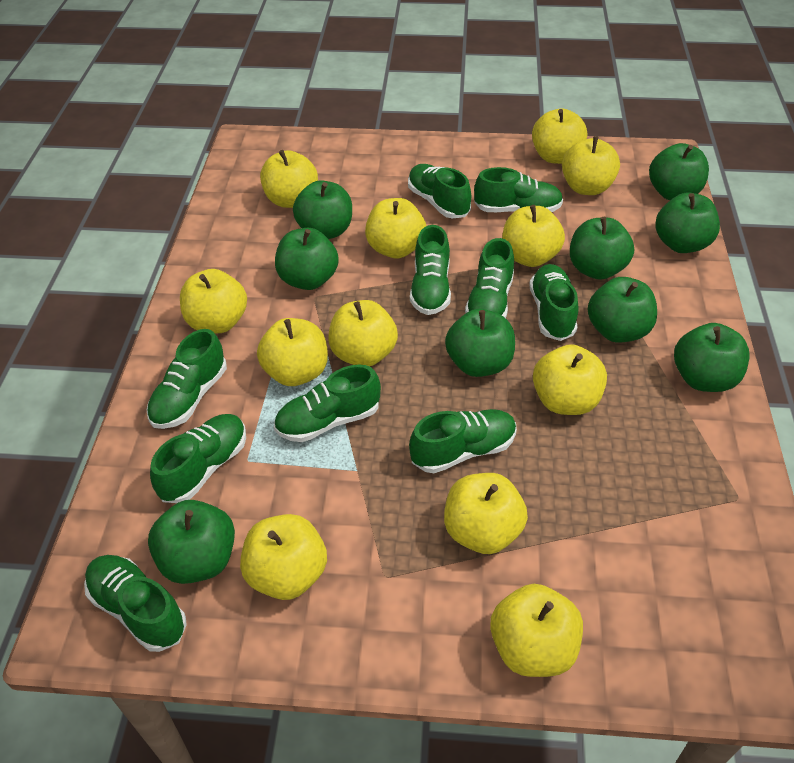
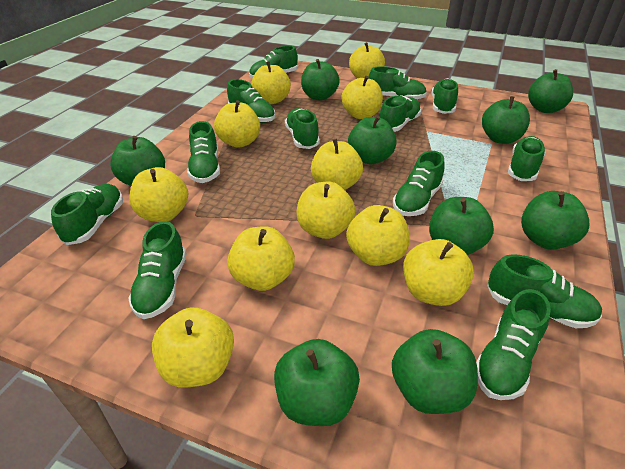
green shoe: 10 -> 13
yellow apple: 12 -> 11

